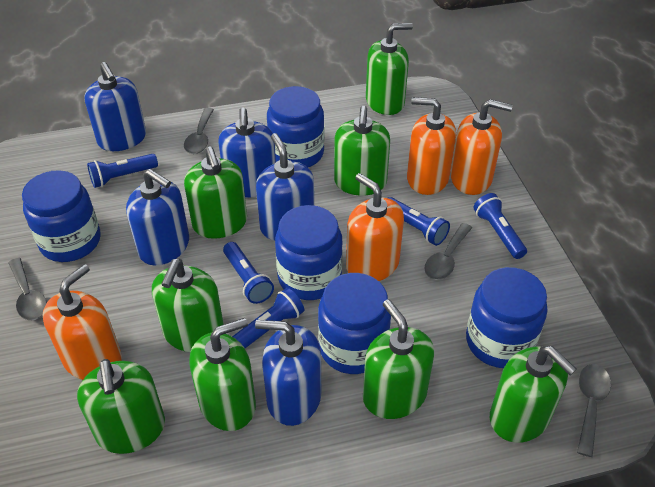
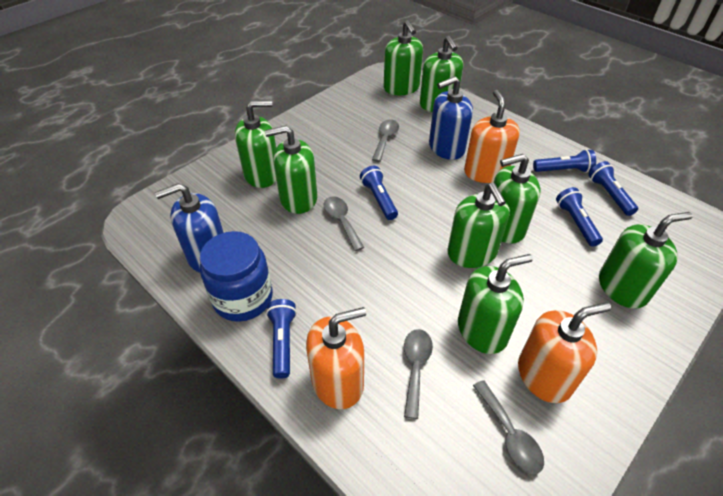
blue jar: 5 -> 1
blue soap dispenser: 5 -> 2
orange soap dispenser: 4 -> 3

